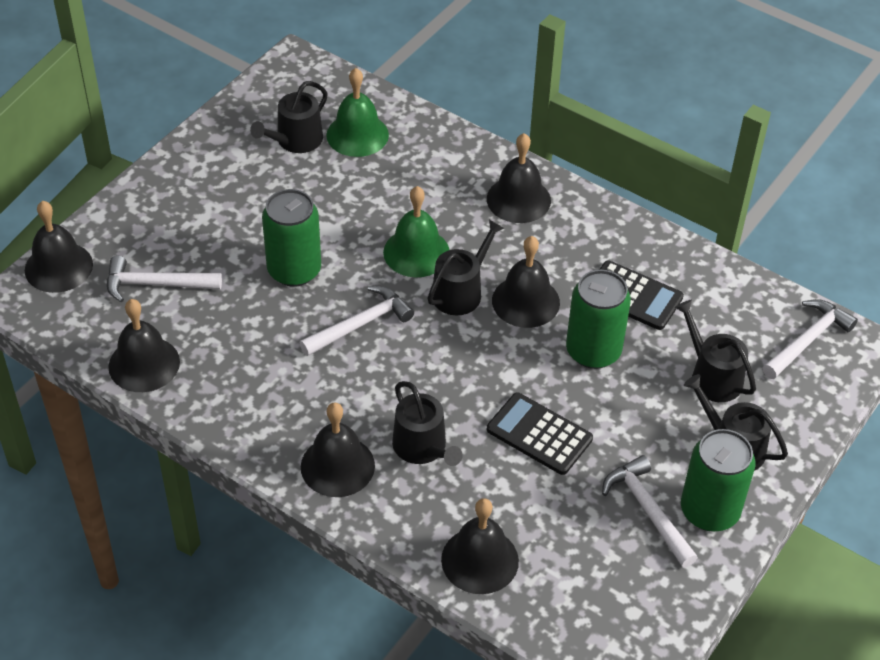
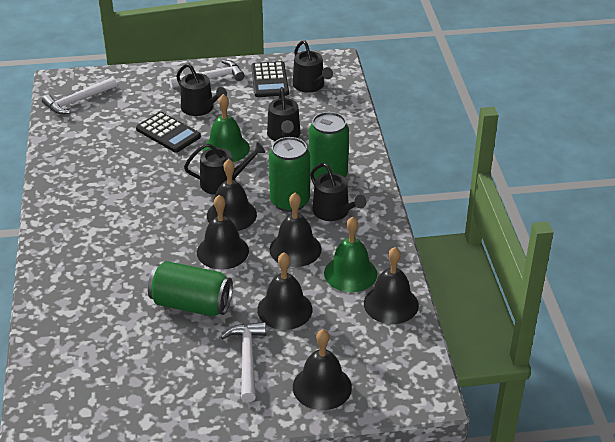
white hammer: 4 -> 3

